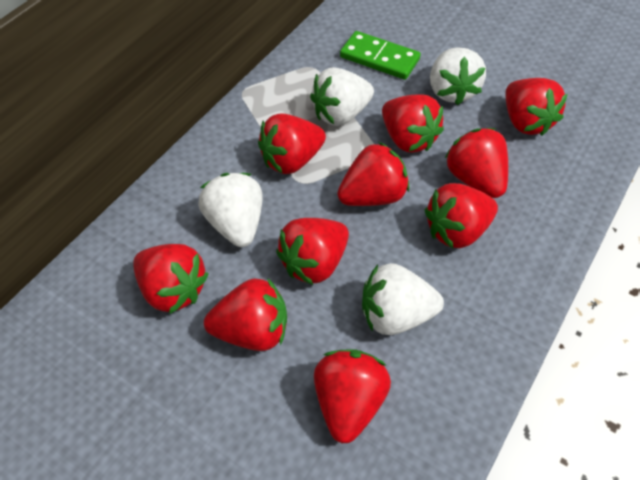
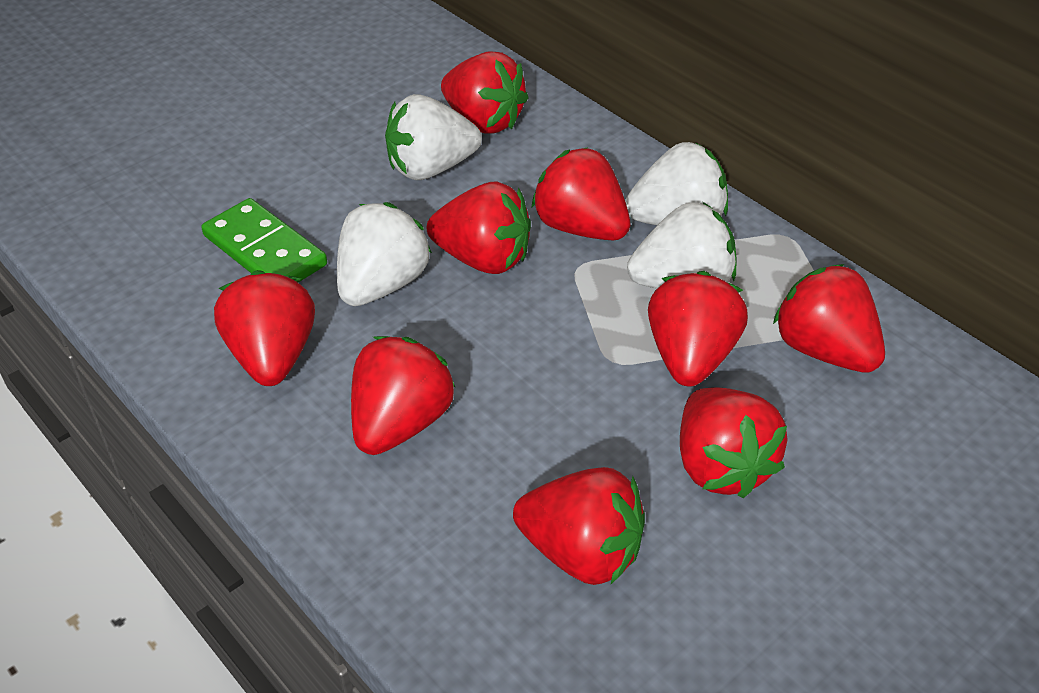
red strawberry: 10 -> 9

